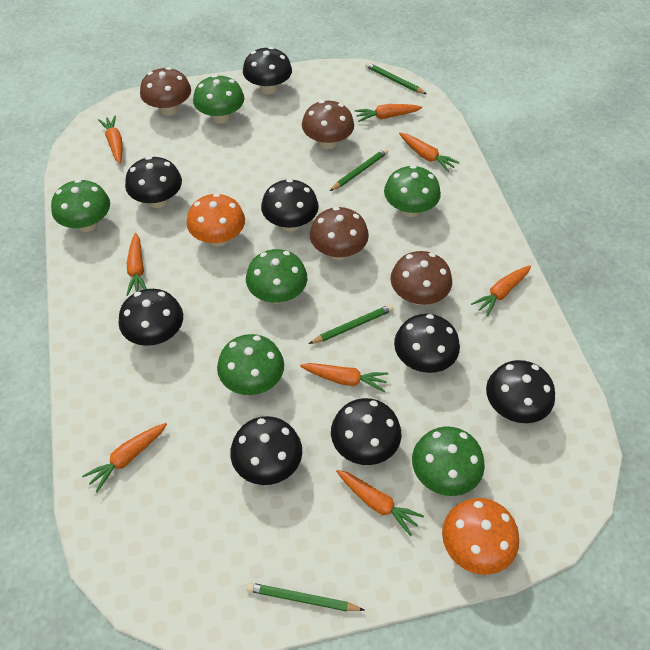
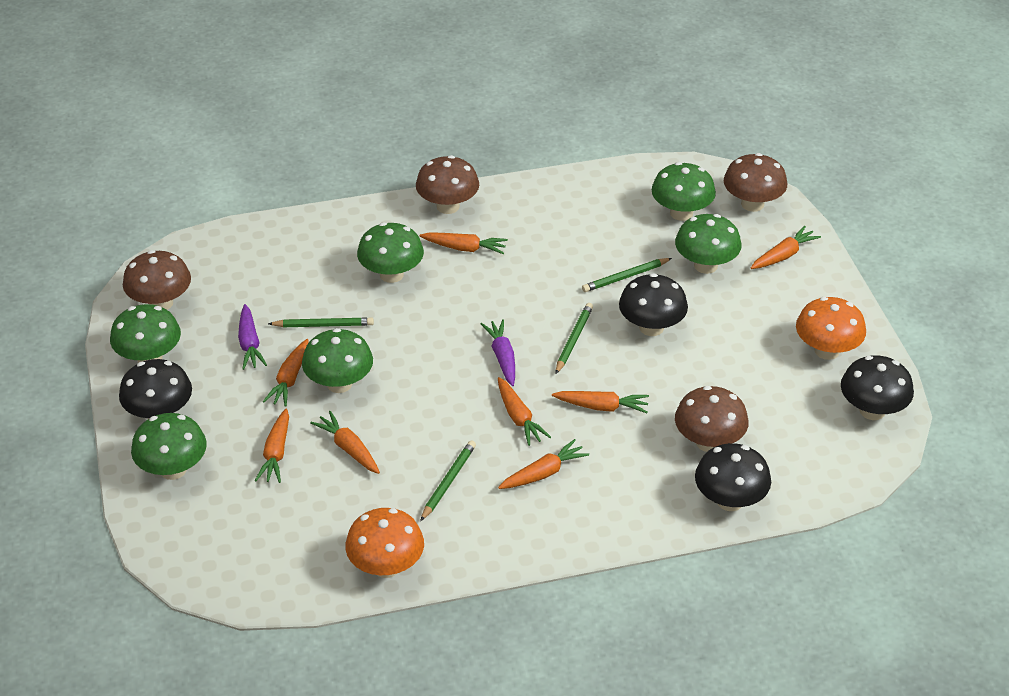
black mushroom: 8 -> 4
purple carrot: 0 -> 2

